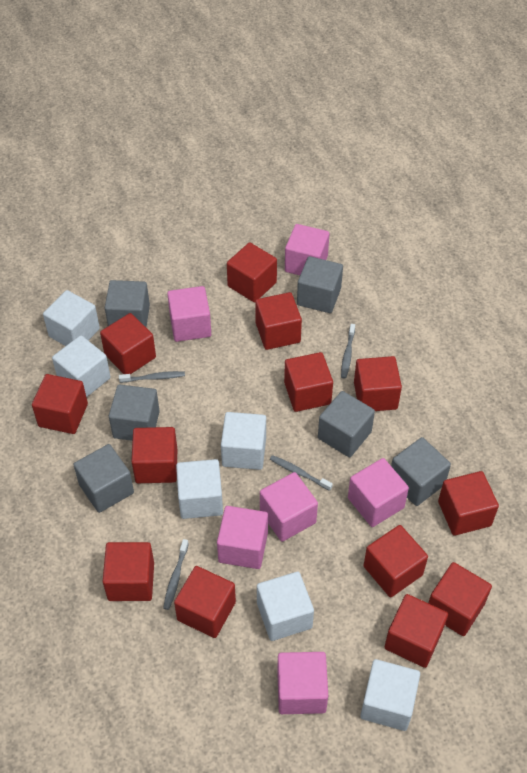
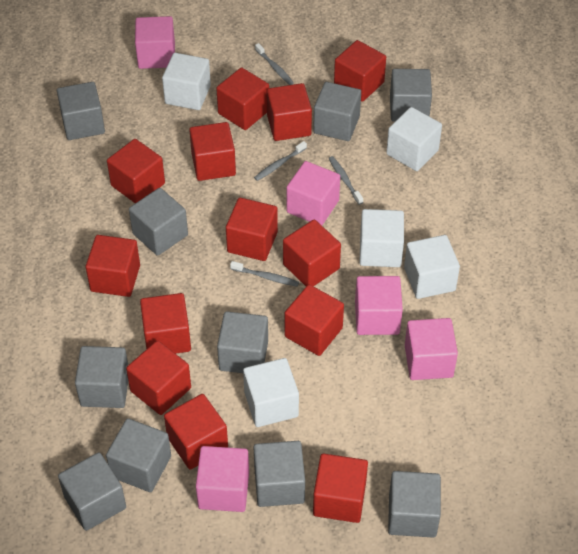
grey cube: 6 -> 10
pink cube: 6 -> 5
white cube: 6 -> 5

